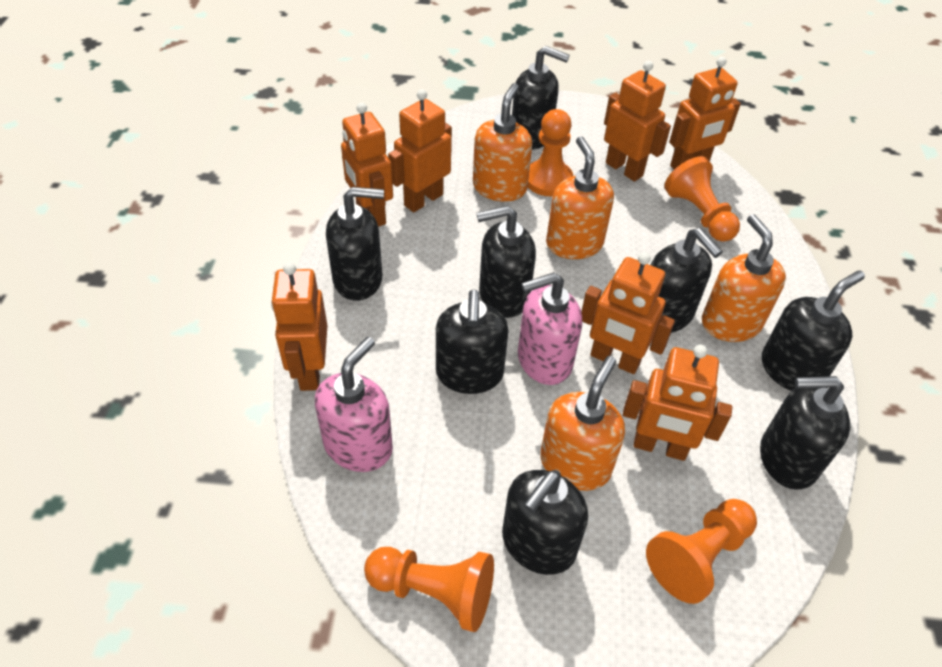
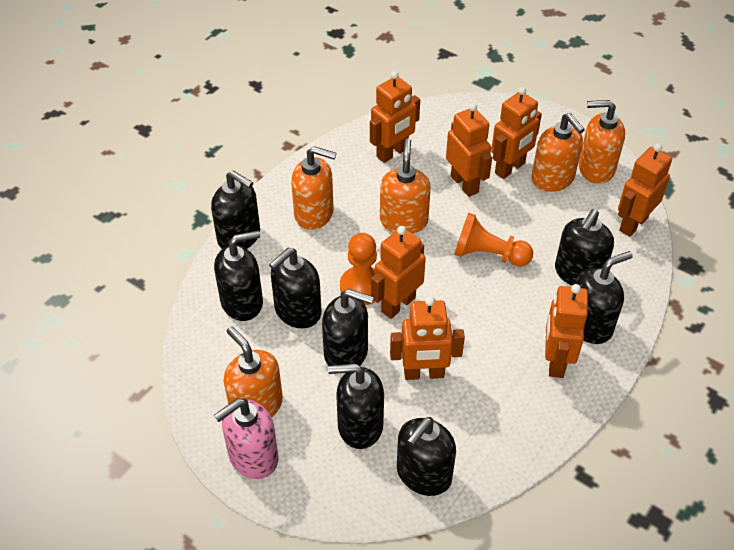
orange pawn: 4 -> 2
orange soap dispenser: 4 -> 5
pink soap dispenser: 2 -> 1

